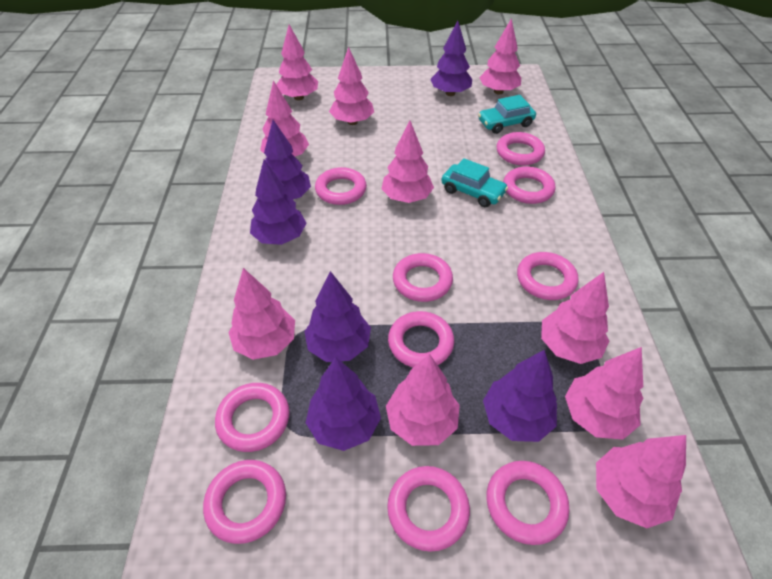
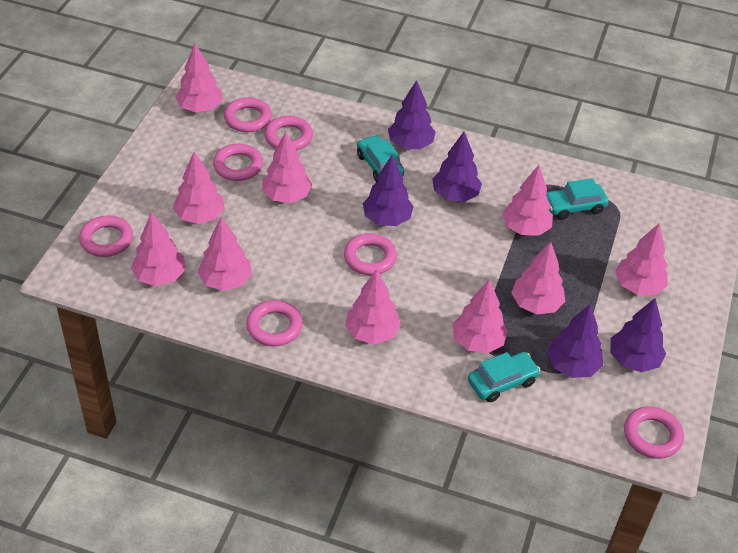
pink ring: 10 -> 7
purple tree: 6 -> 5
turquoise car: 2 -> 3

